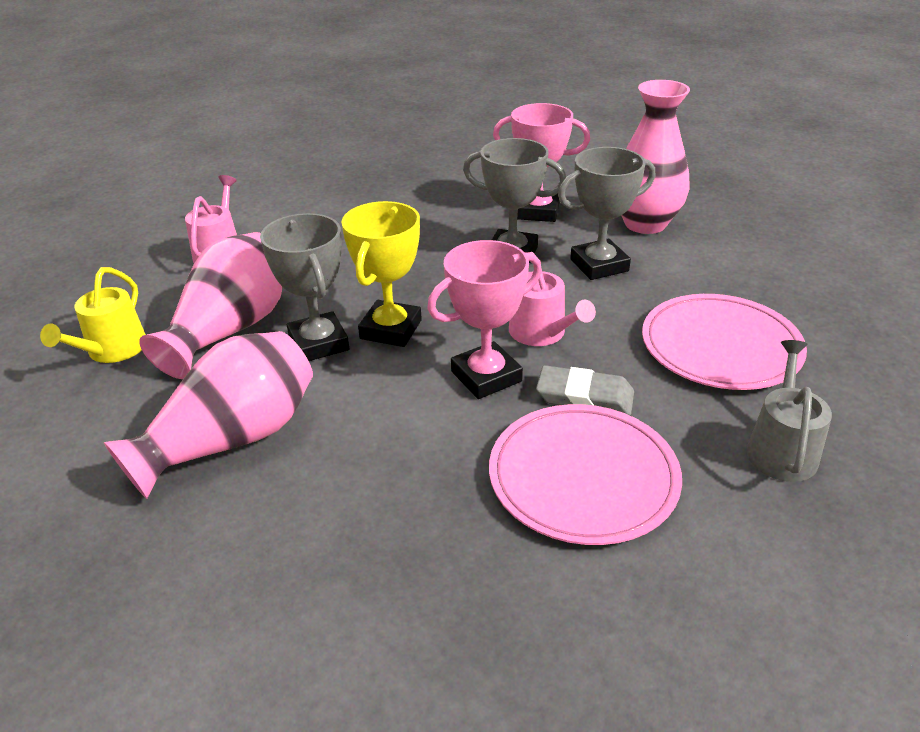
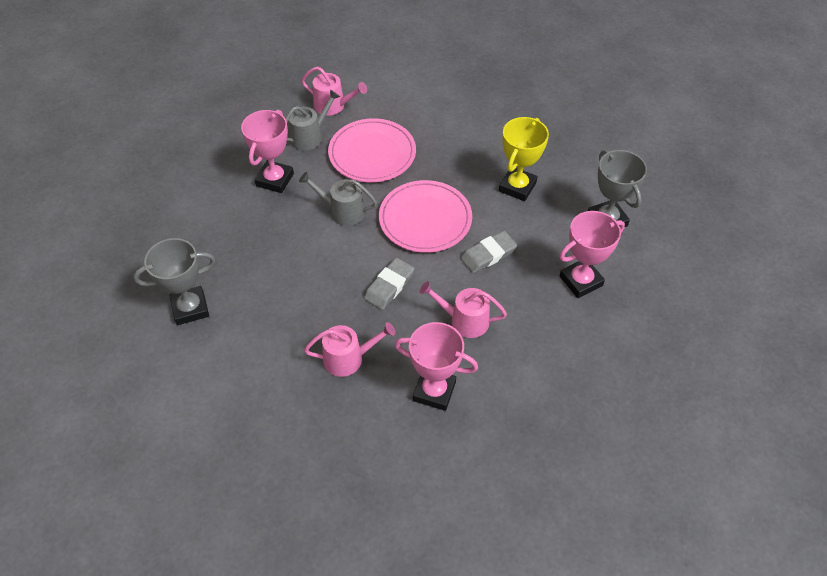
grey eraser: 1 -> 2
grey trophy: 3 -> 2
grey watering can: 1 -> 2
pink trophy: 2 -> 3
pink vase: 3 -> 0
pink watering can: 2 -> 3
yellow watering can: 1 -> 0

